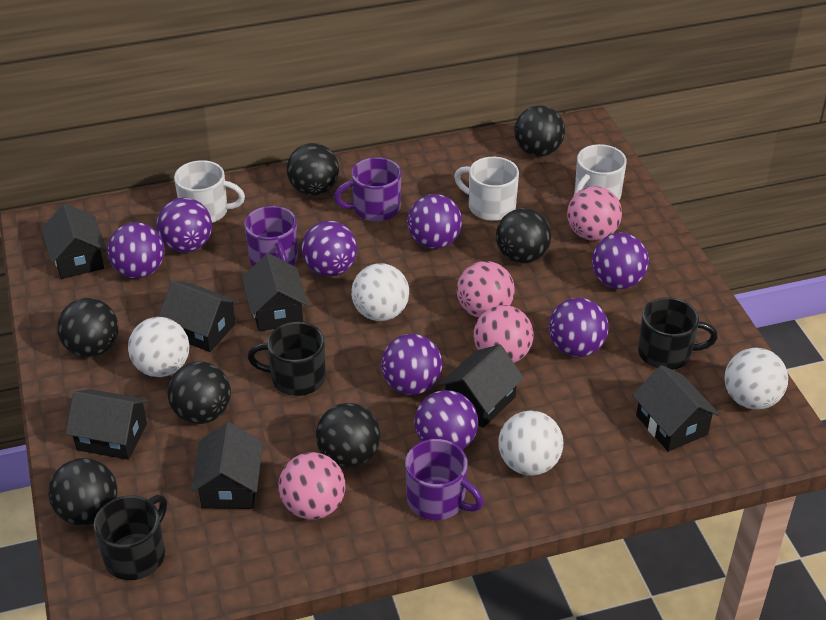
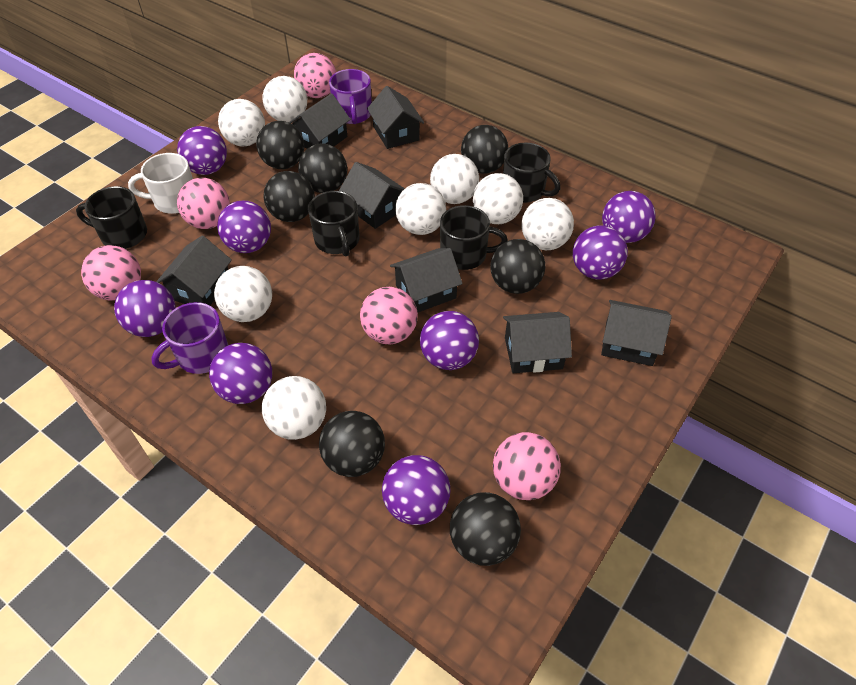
black mug: 3 -> 4
pink ball: 4 -> 5
purple mug: 3 -> 2
white ball: 4 -> 8
white mug: 3 -> 1

